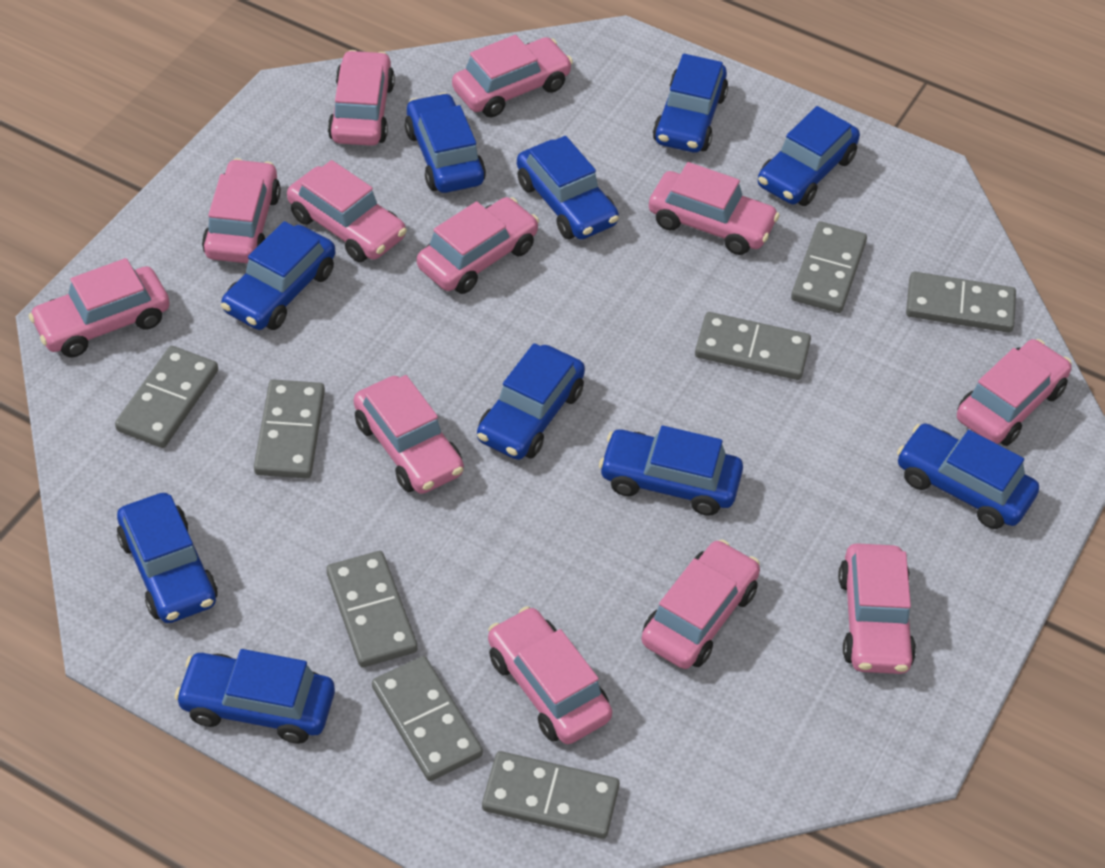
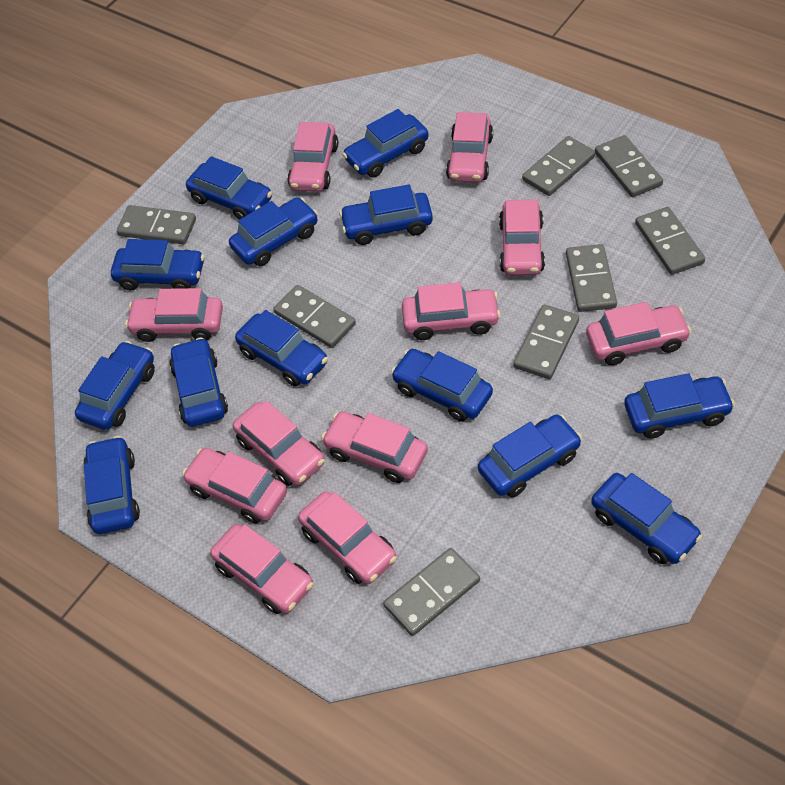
blue car: 10 -> 13
pink car: 12 -> 11

